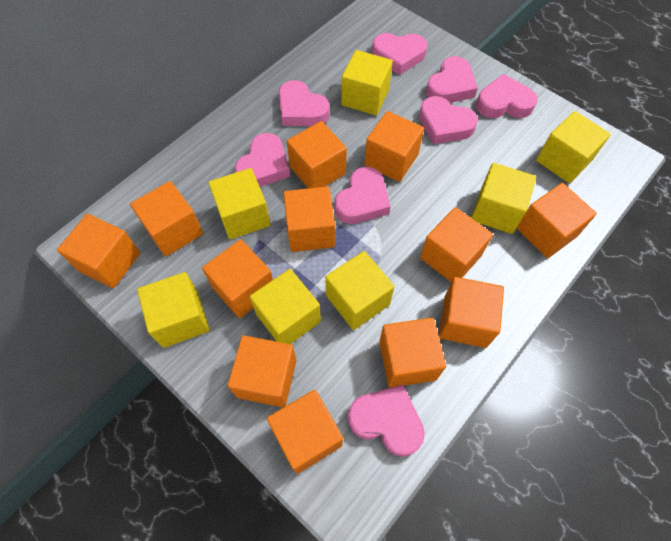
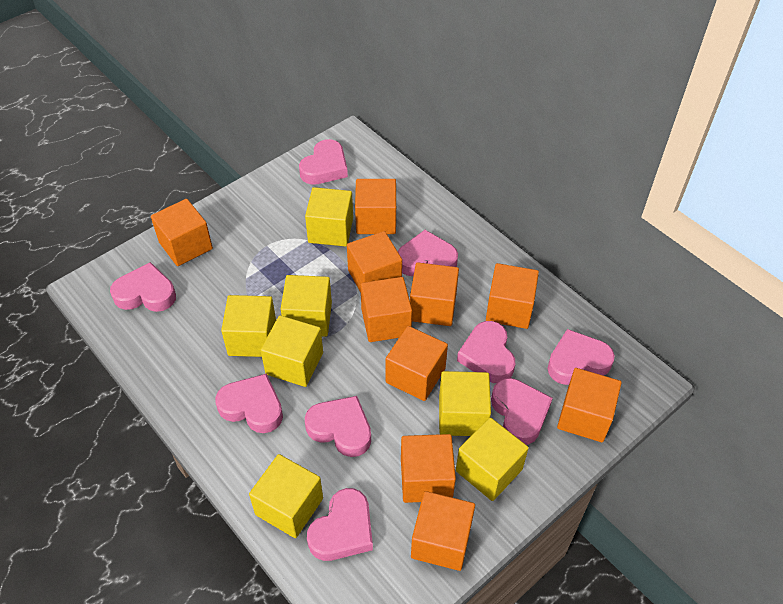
orange cube: 12 -> 10
pink heart: 8 -> 9

